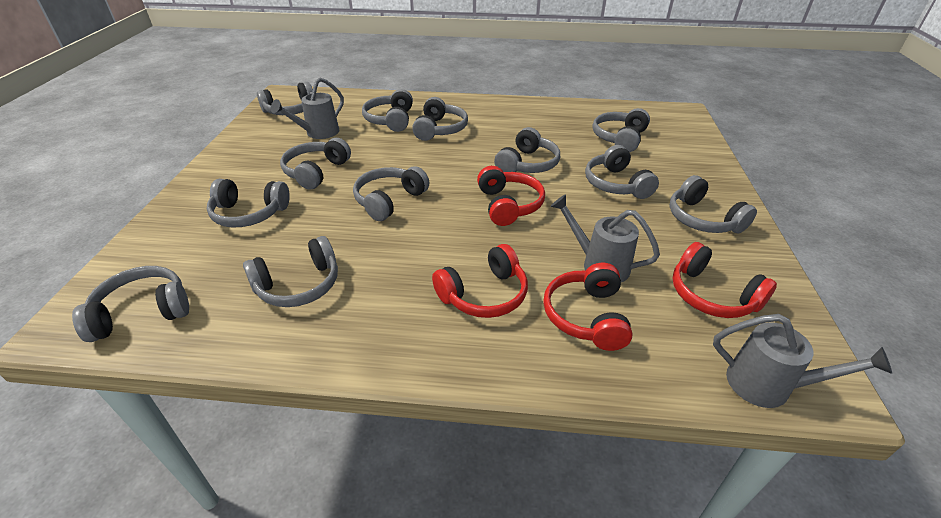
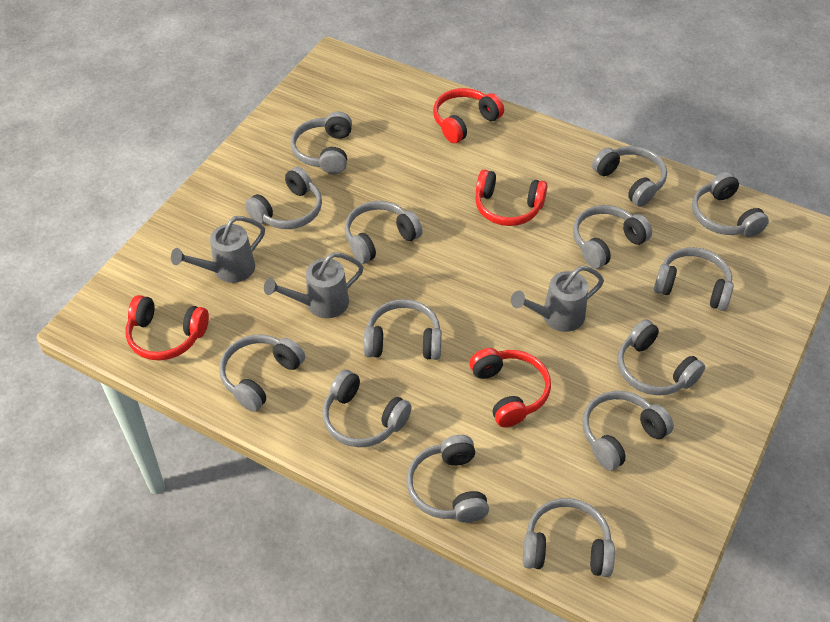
grey headphones: 12 -> 14

